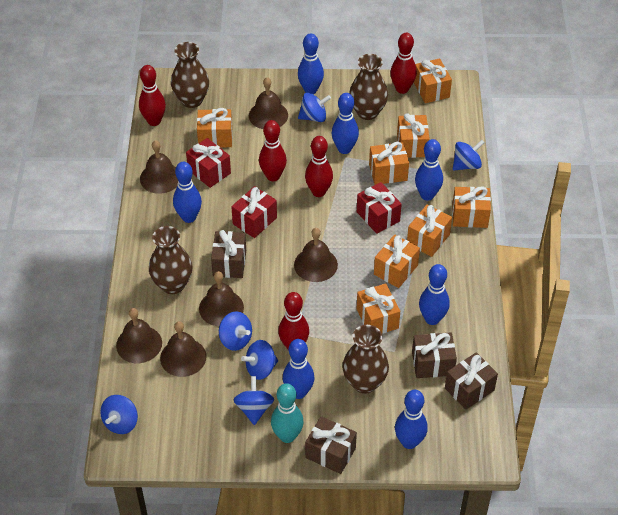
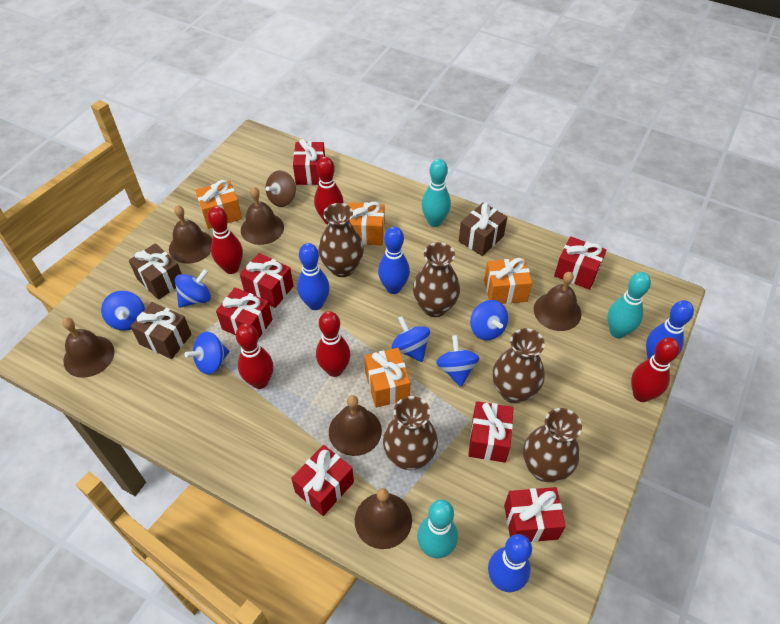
blue bowling pin: 7 -> 4
brown gift: 4 -> 3
brown spinning top: 0 -> 1
brown vase: 4 -> 5
orange gift: 8 -> 4
red gift: 3 -> 7
turquoise bowling pin: 1 -> 3

